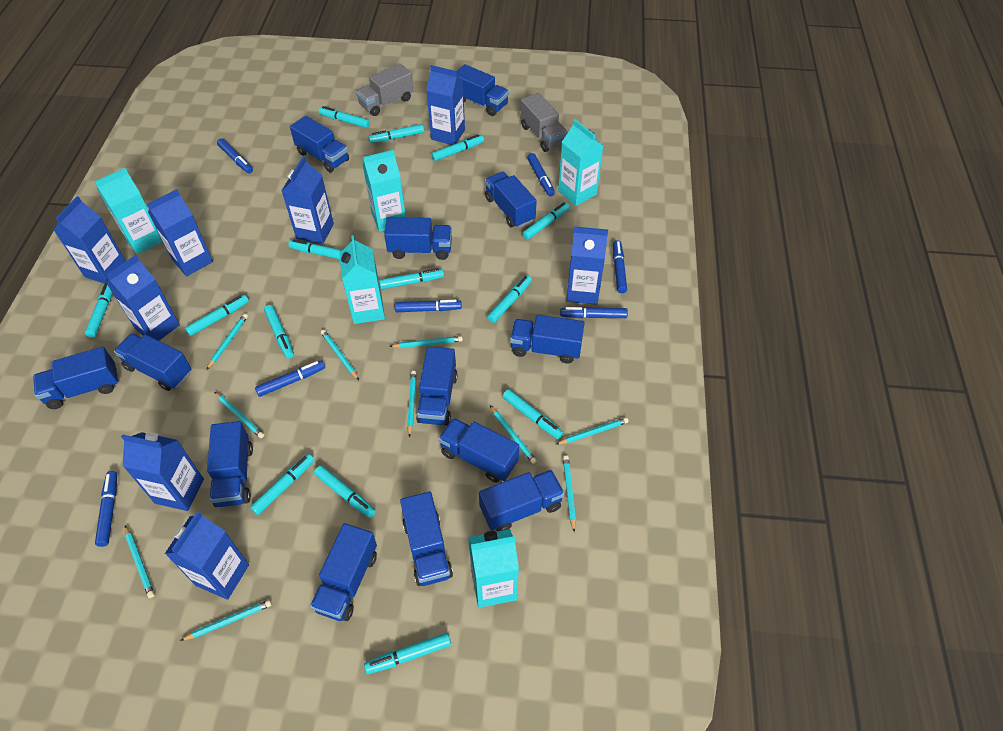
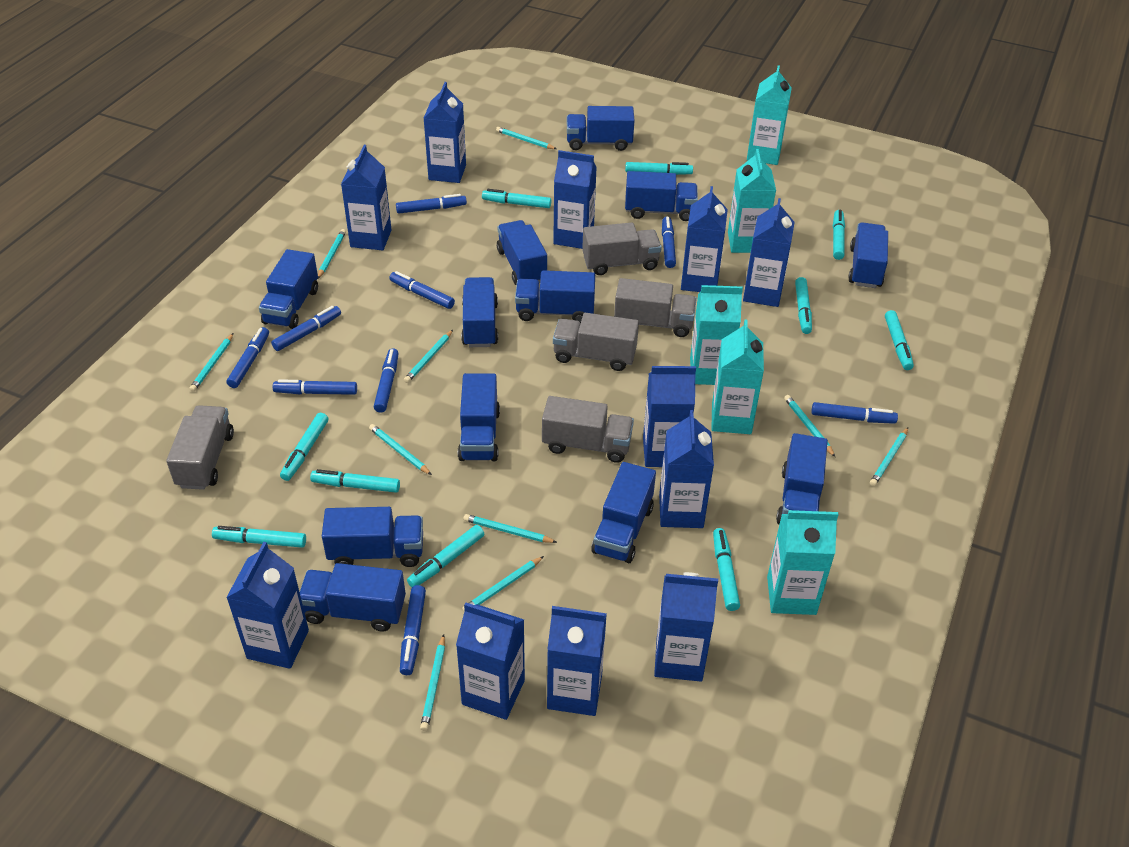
blue carton: 8 -> 11
blue marker: 7 -> 9
blue truck: 13 -> 12
grey truck: 2 -> 5
turquoise marker: 14 -> 10

